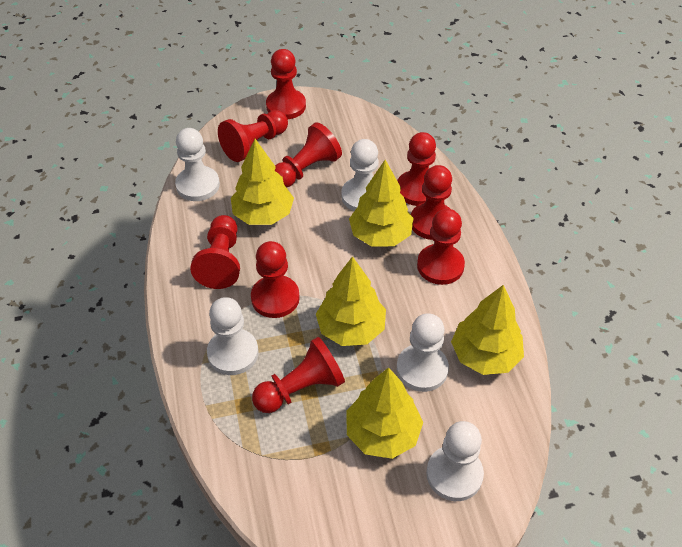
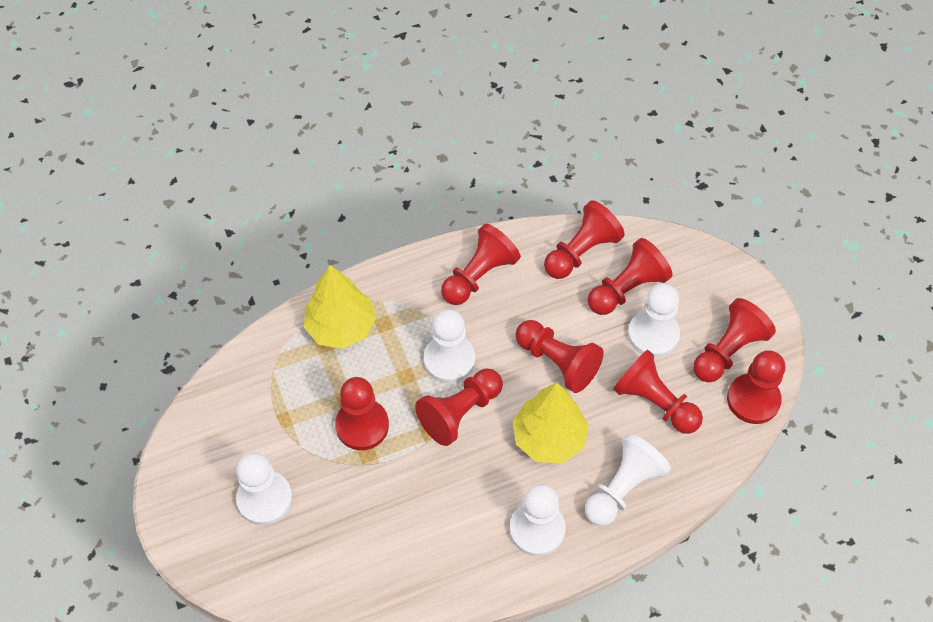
yellow tree: 5 -> 2

